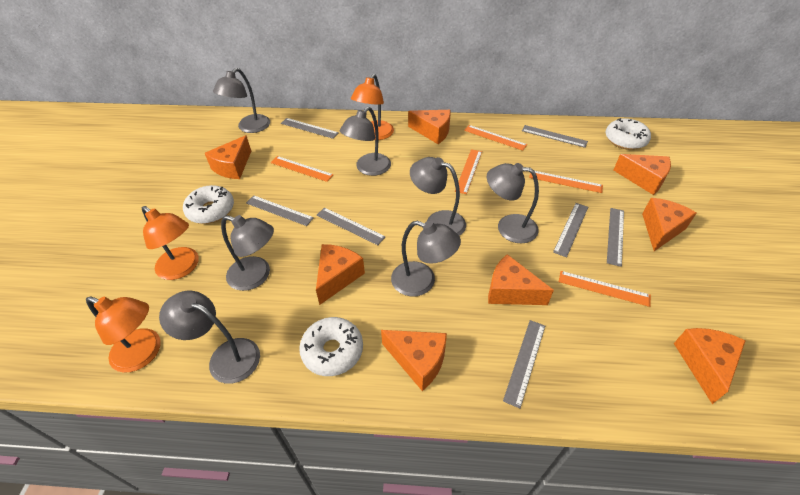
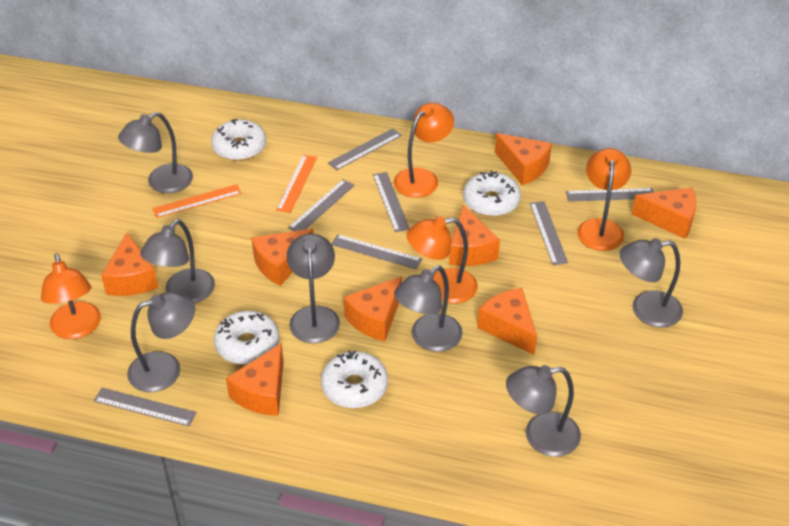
orange lamp: 3 -> 4
orange ruler: 5 -> 2
white donut: 3 -> 4

